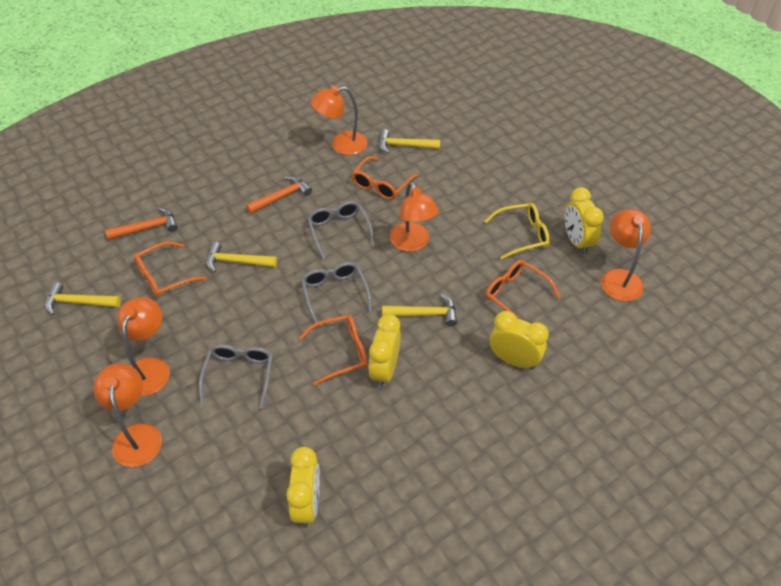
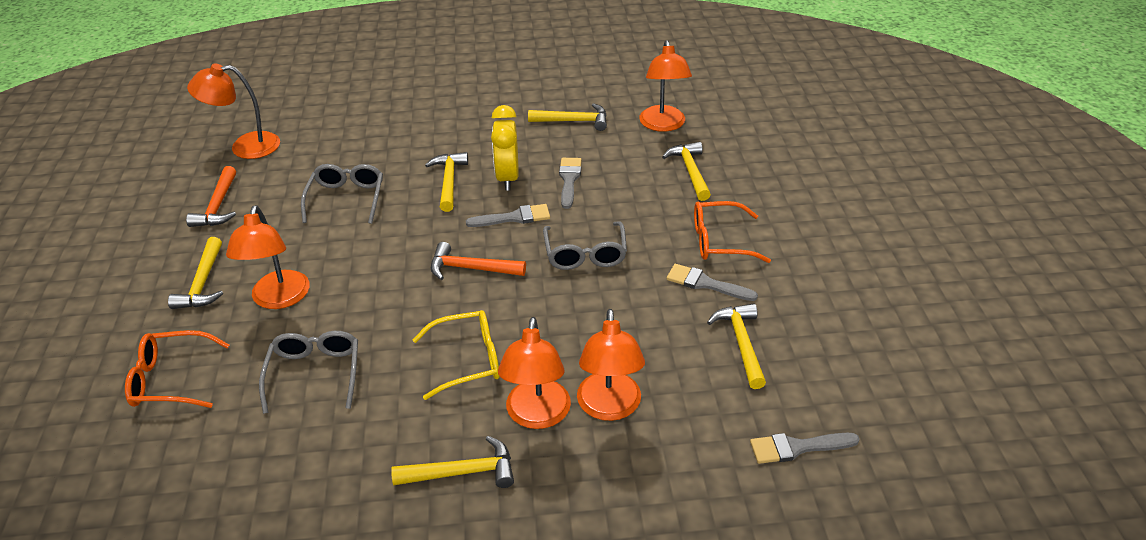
grey brush: 0 -> 4
orange glasses: 4 -> 2
yellow clock: 4 -> 1
yellow hammer: 4 -> 6

